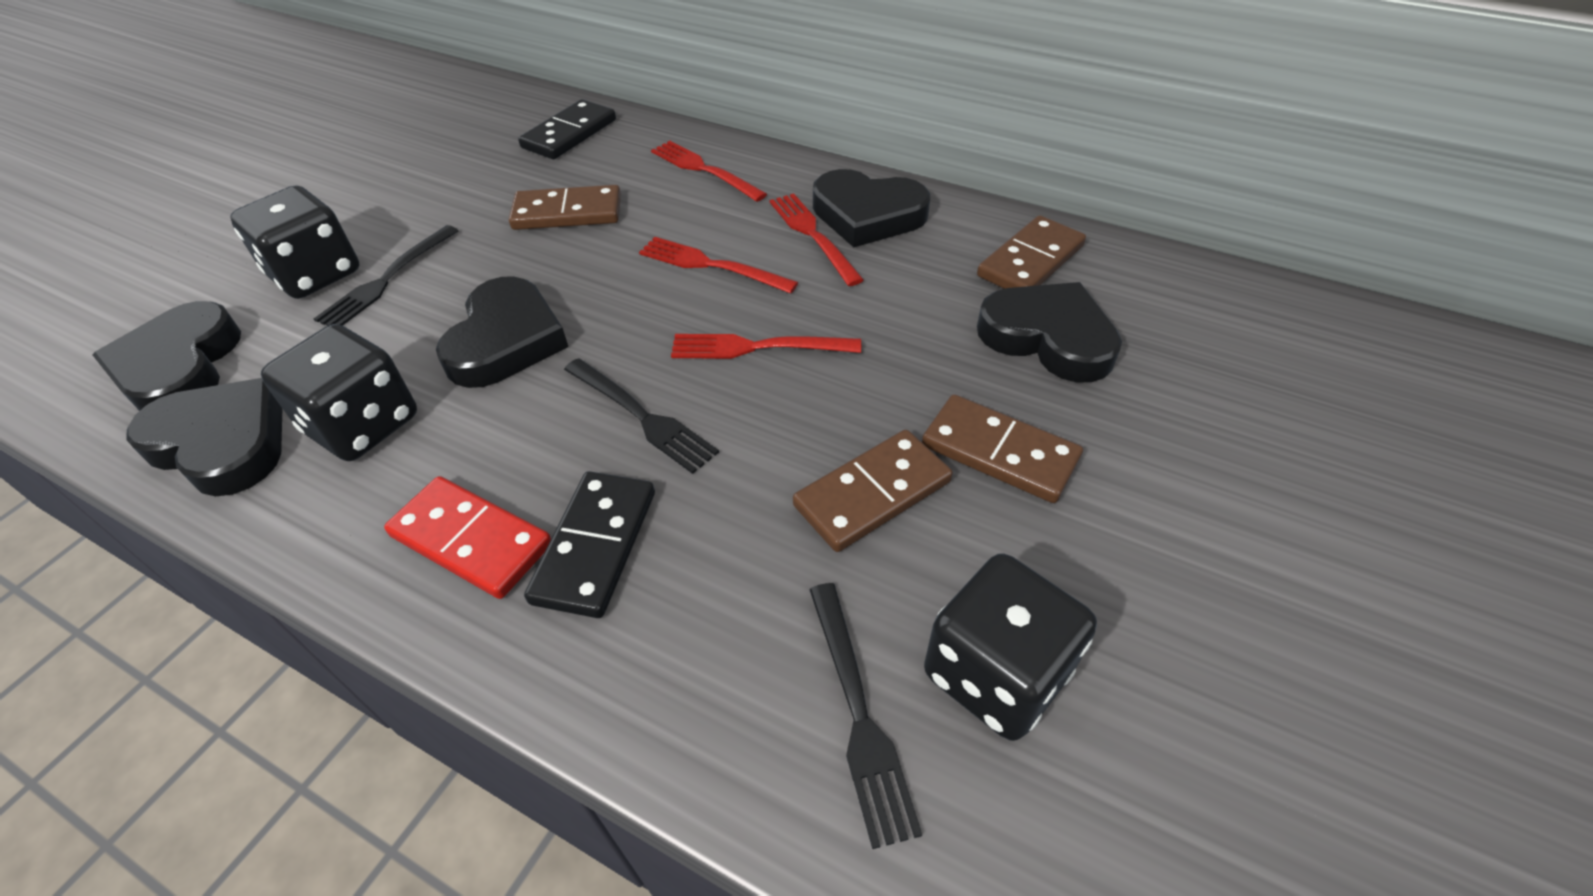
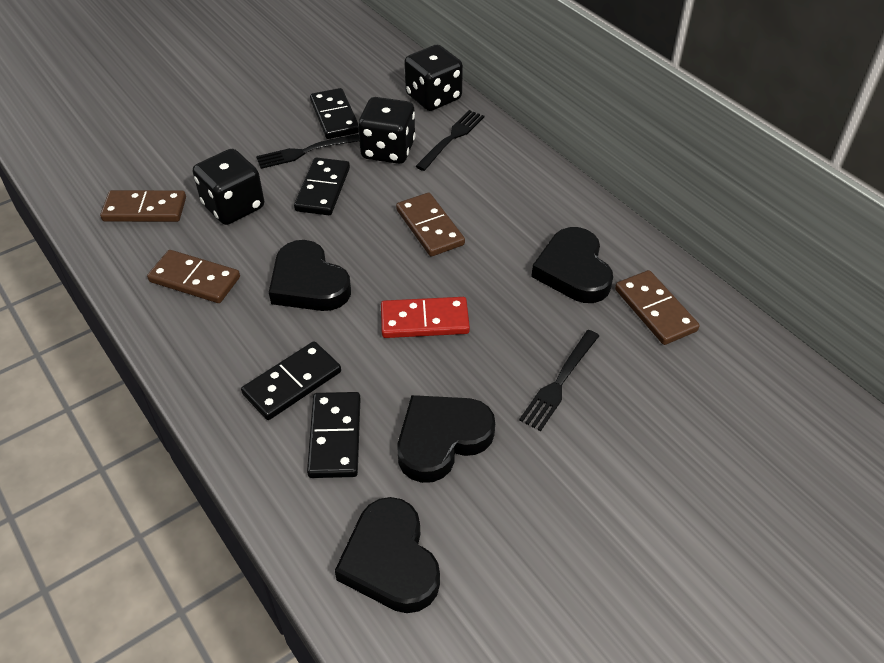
black domino: 2 -> 4
black heart: 5 -> 4
red fork: 4 -> 0

